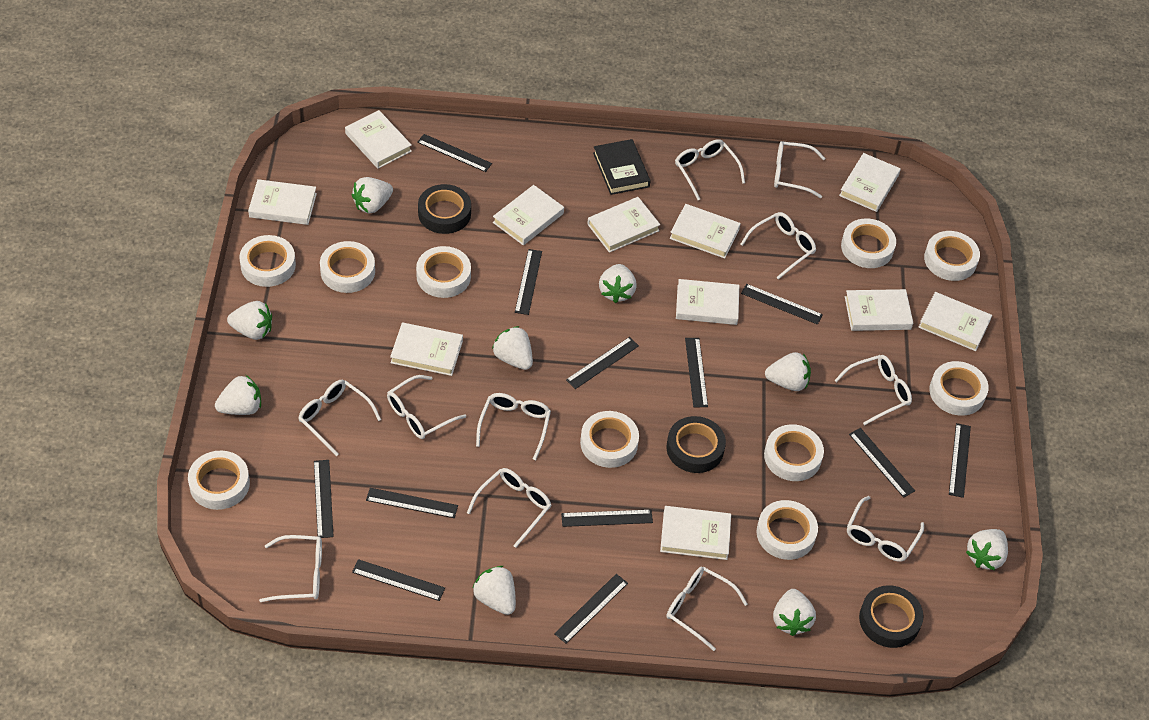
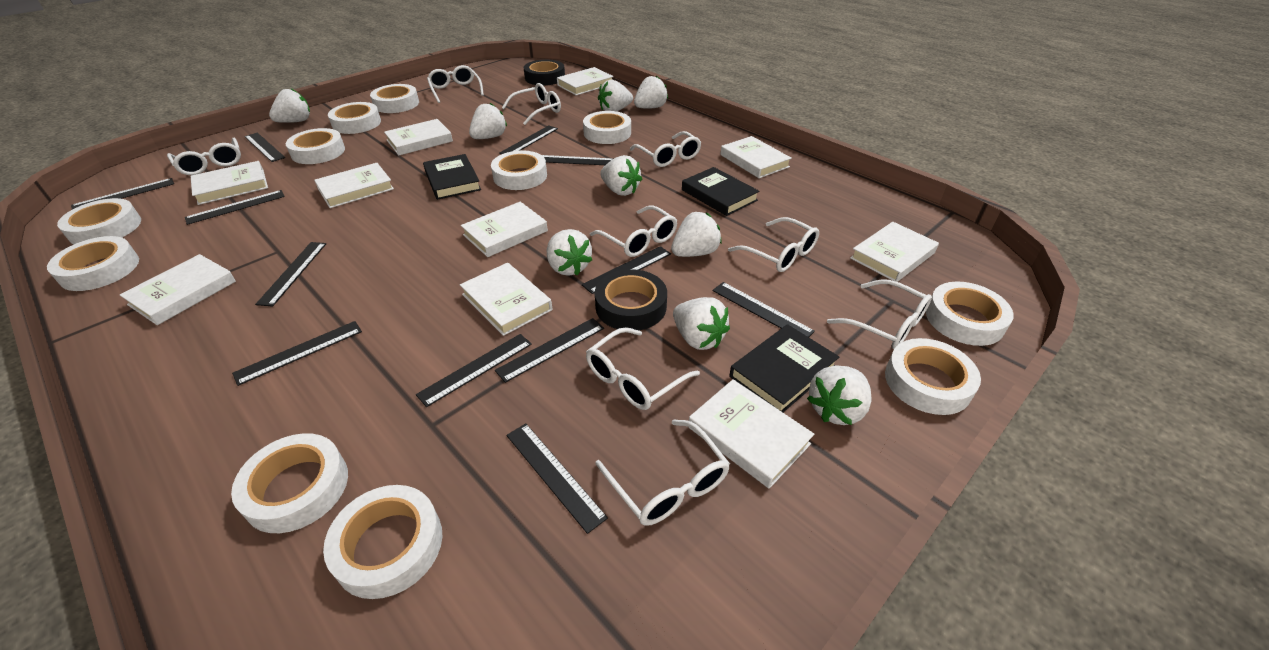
black book: 1 -> 3
black tape: 3 -> 2
white book: 11 -> 10
white glasses: 11 -> 9
white tape: 10 -> 11

